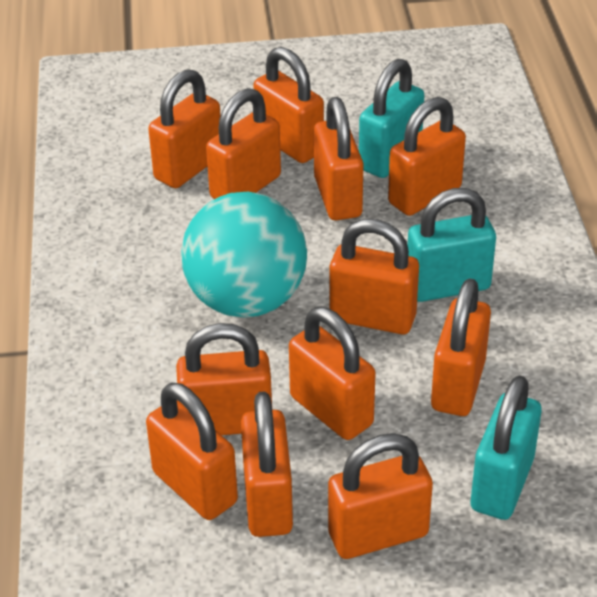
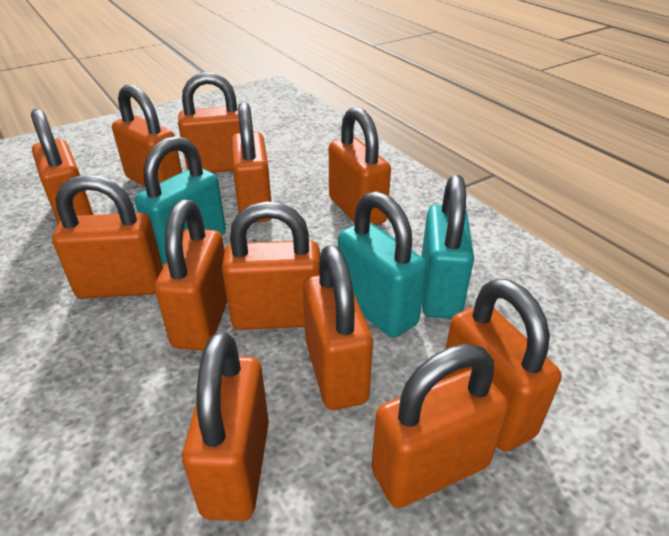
turquoise ball: 1 -> 0

